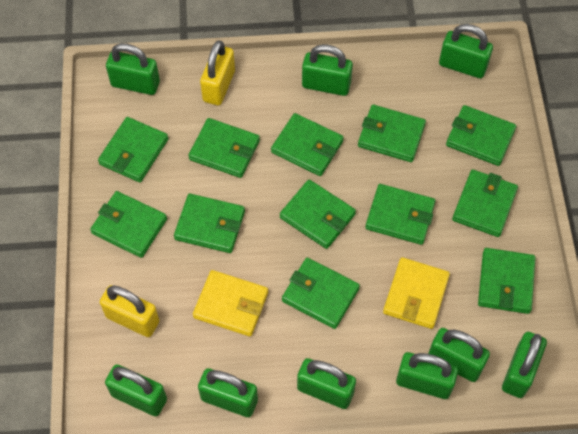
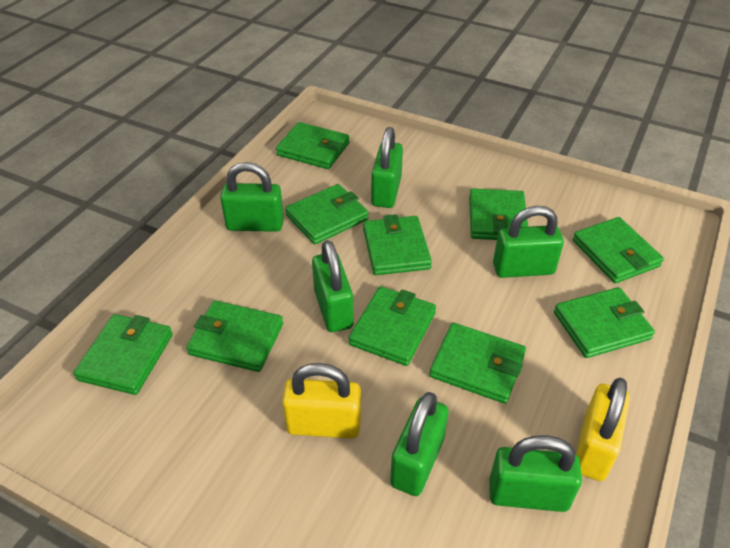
green padlock: 9 -> 6
green wallet: 12 -> 10
yellow wallet: 2 -> 0

